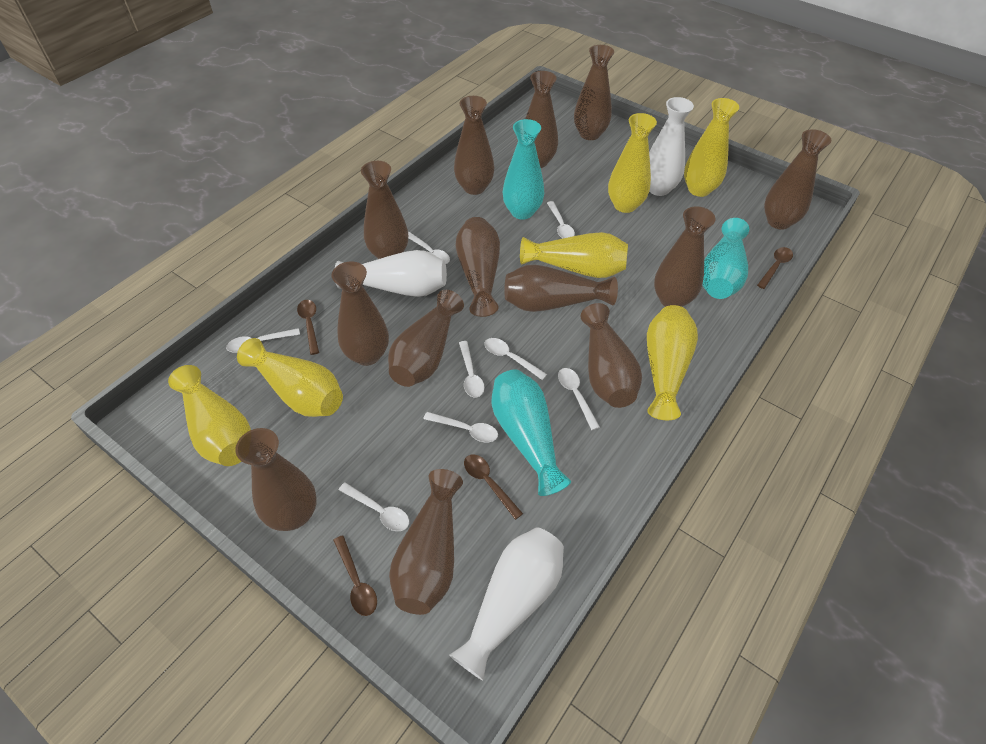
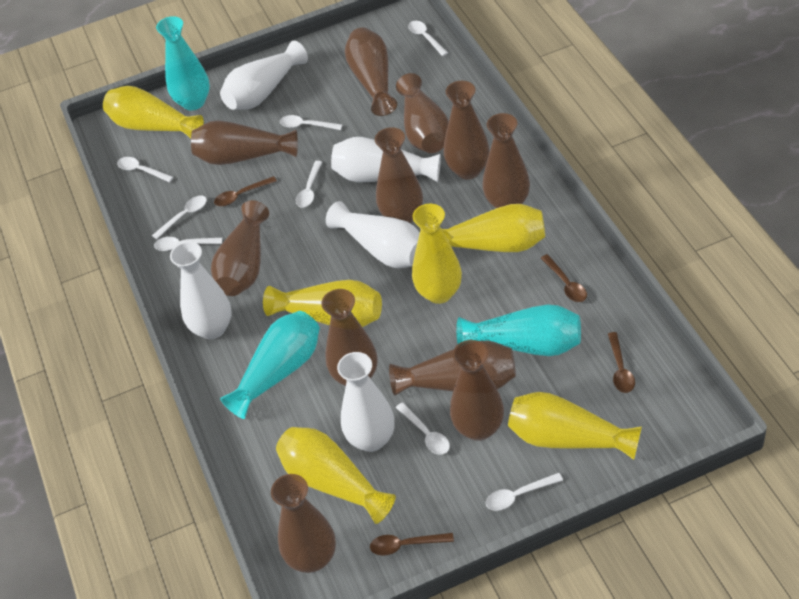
brown vase: 13 -> 11
white vase: 3 -> 5

